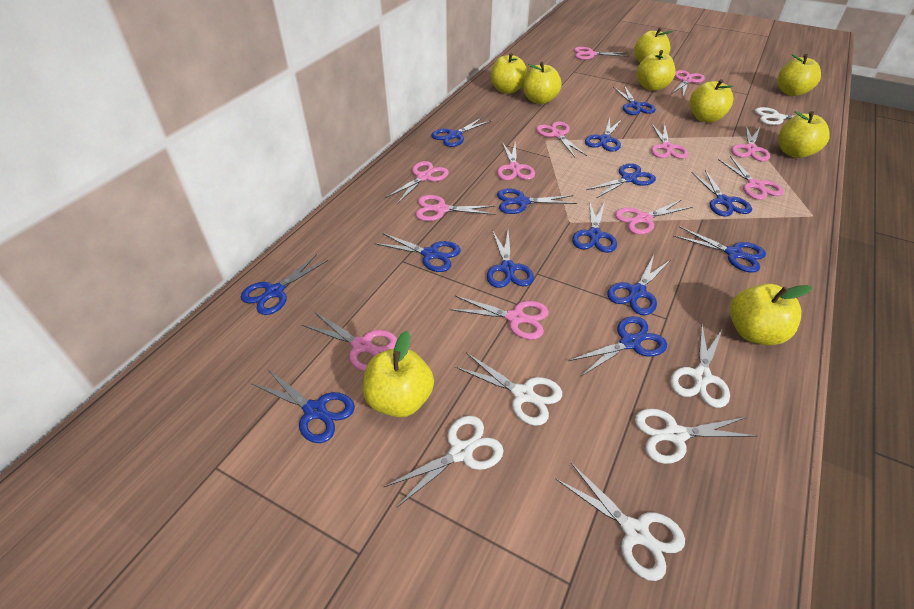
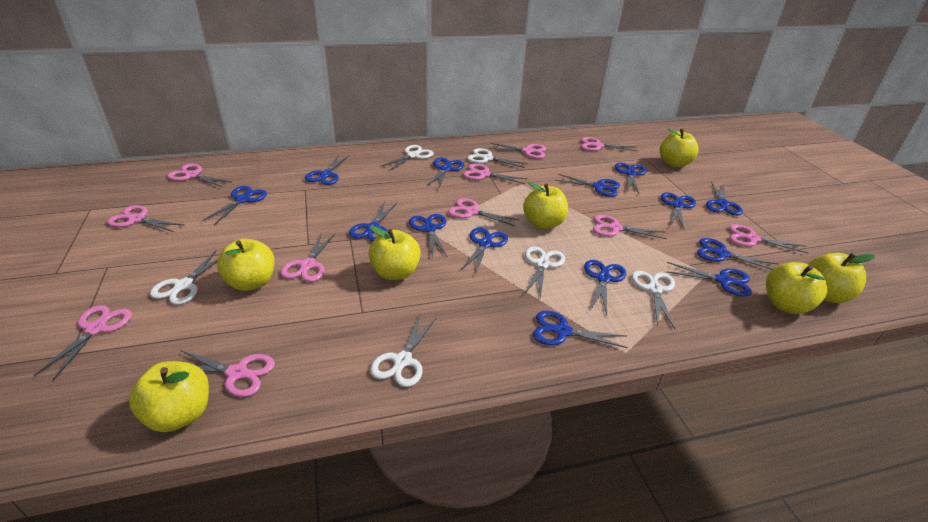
pink scissors: 12 -> 11
yellow apple: 9 -> 7

